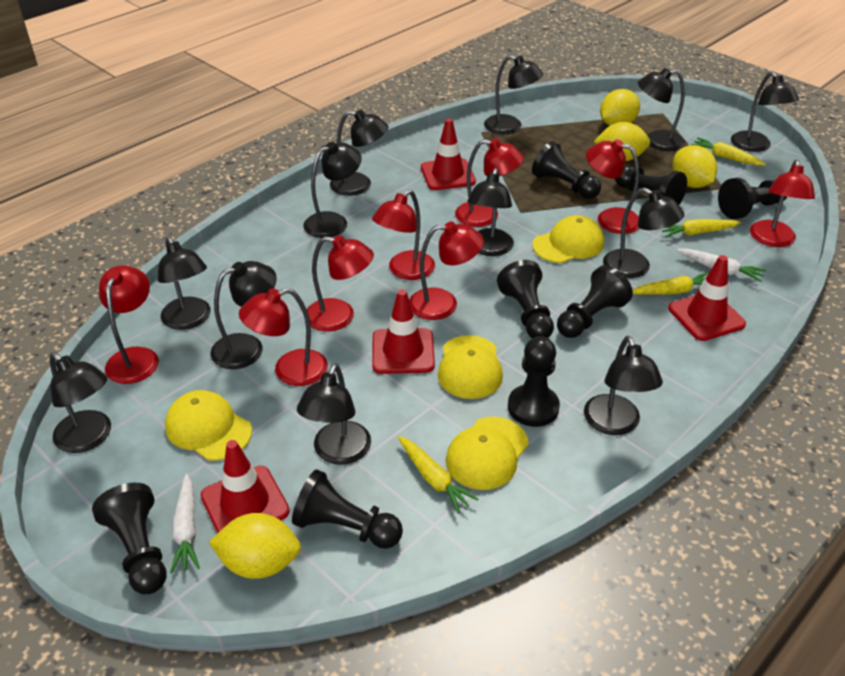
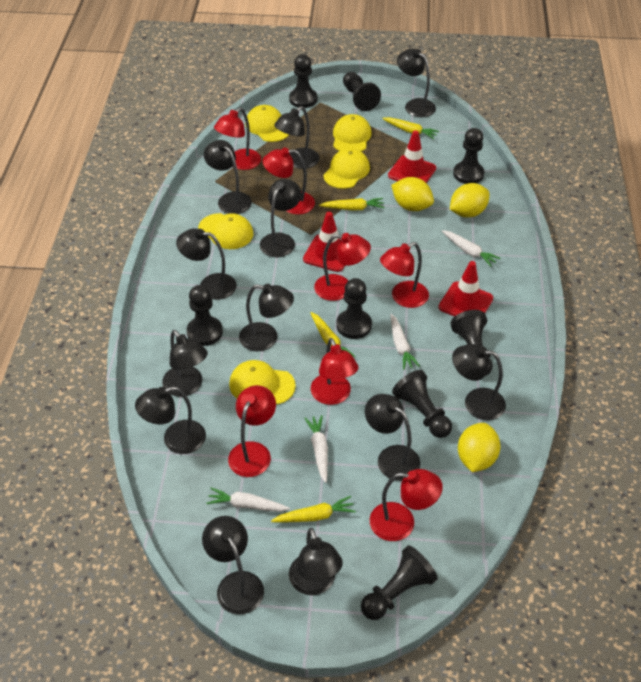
red lamp: 8 -> 7
red traffic cone: 4 -> 3
white carrot: 2 -> 4
yellow cap: 4 -> 5
yellow lemon: 4 -> 3

